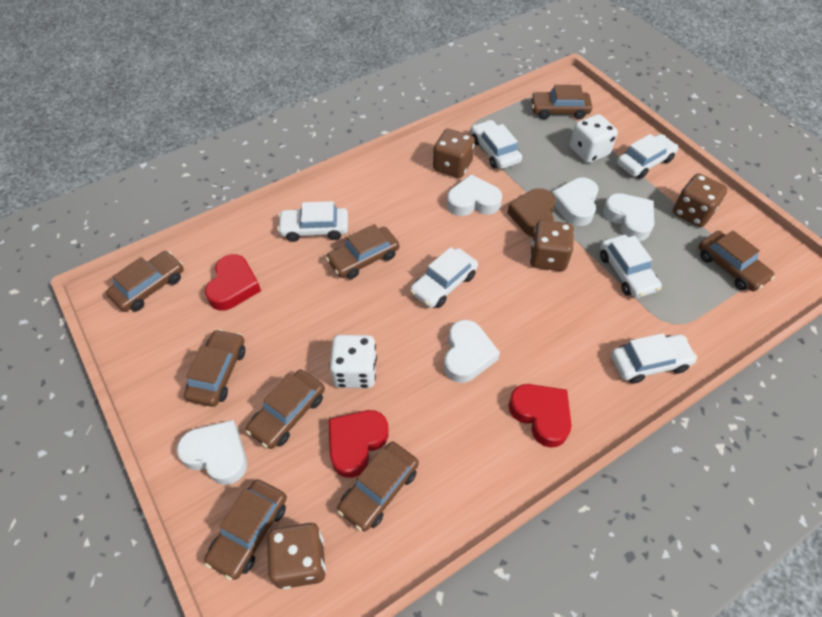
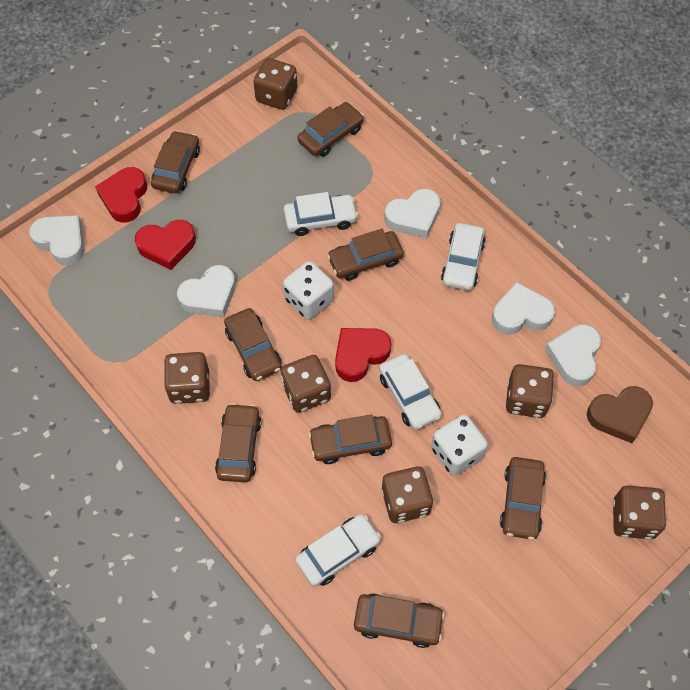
brown dice: 4 -> 6
white car: 6 -> 4

